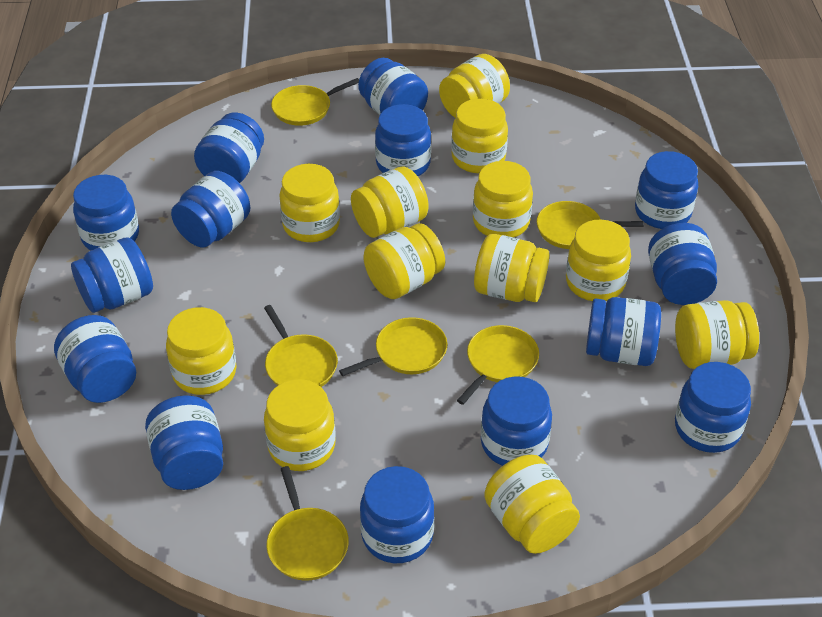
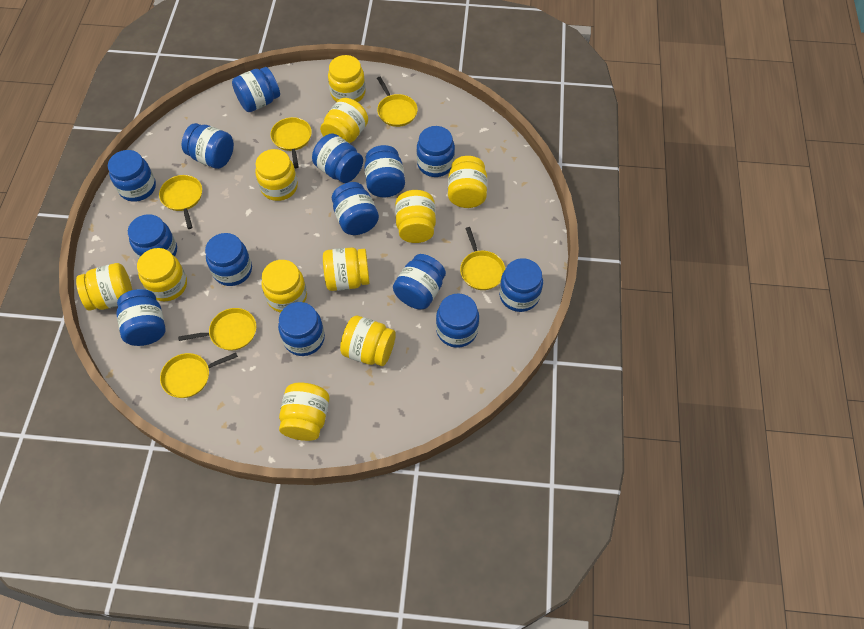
yellow jar: 12 -> 11

